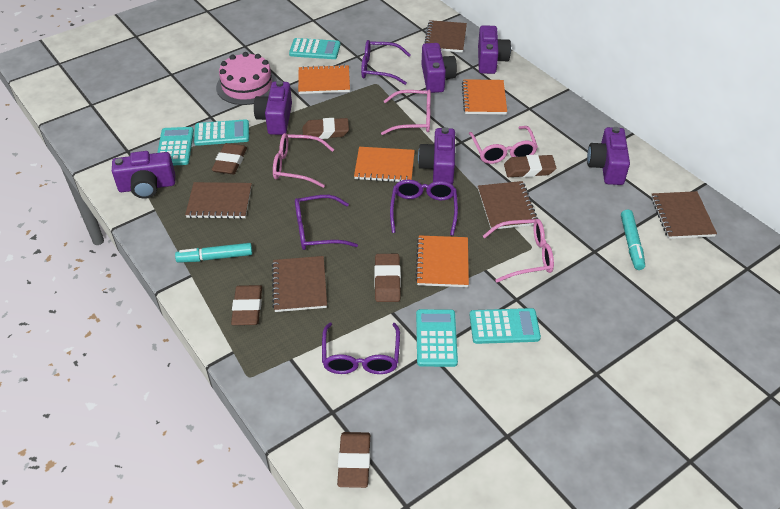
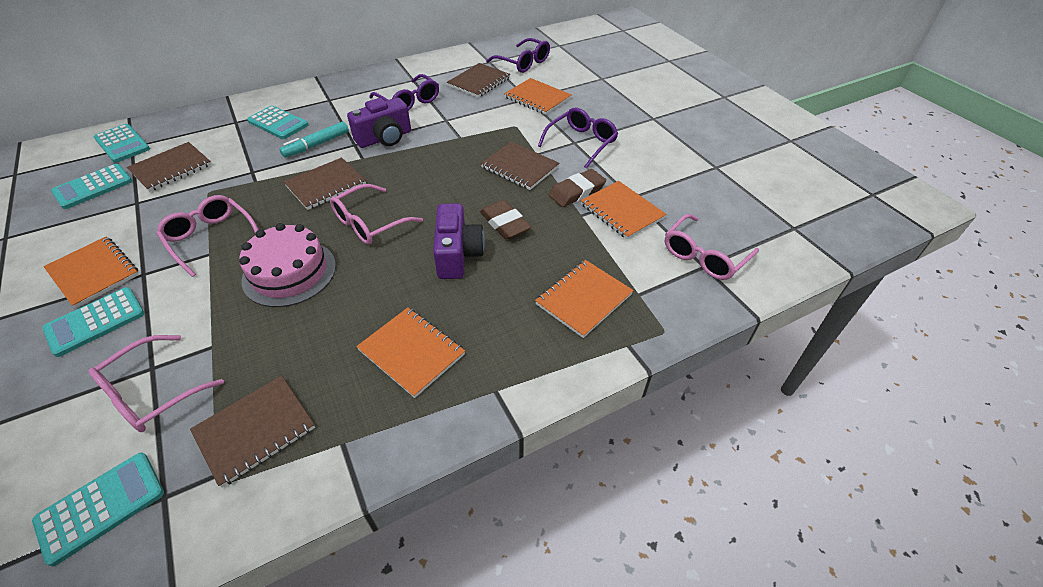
brown eraser: 6 -> 2
orange notebook: 4 -> 5
purple camera: 6 -> 2
purple glasses: 4 -> 3
turquoise marker: 2 -> 1

